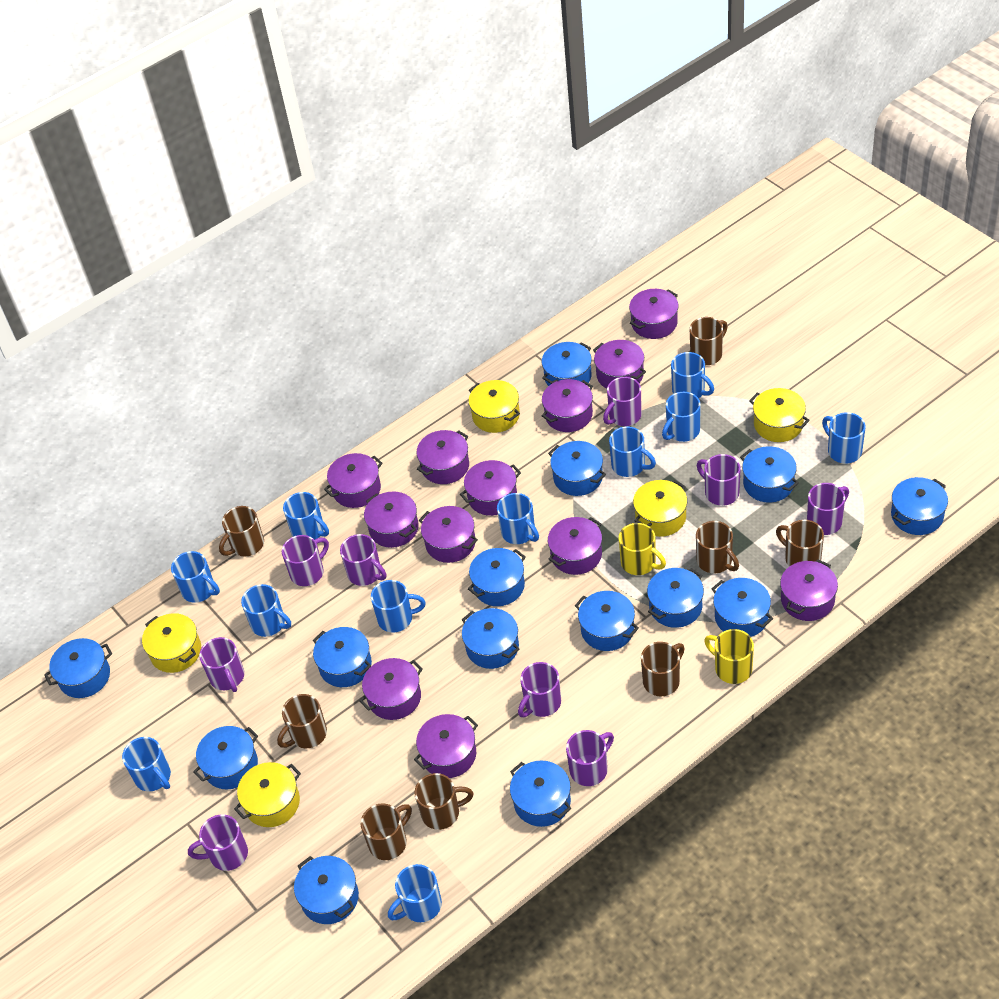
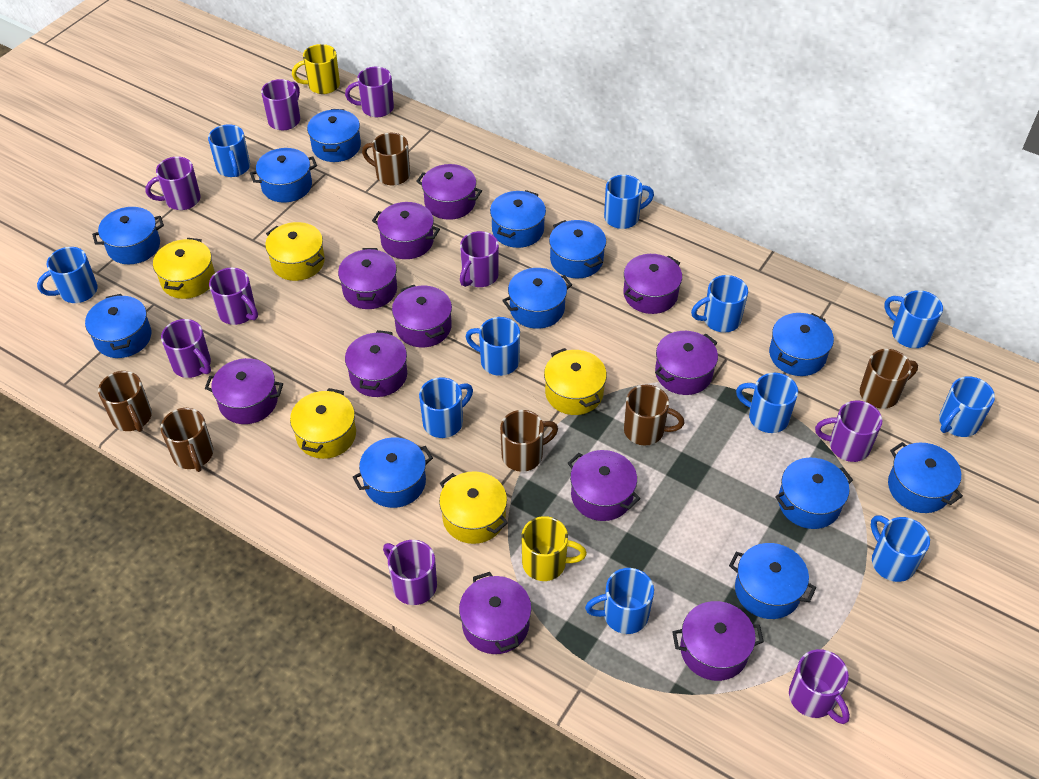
blue pot: 14 -> 12
brown mug: 8 -> 6
purple pot: 12 -> 11

